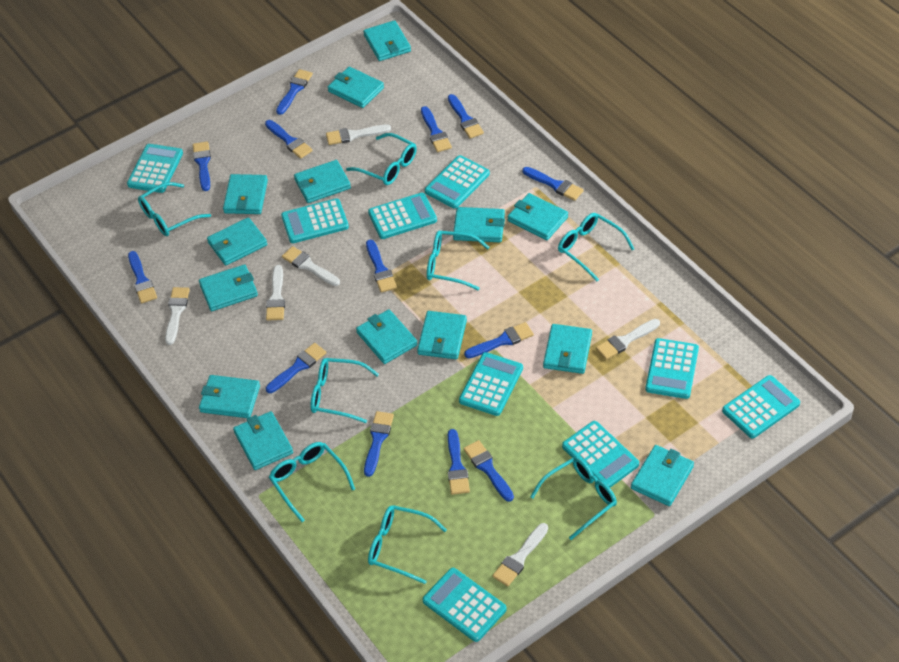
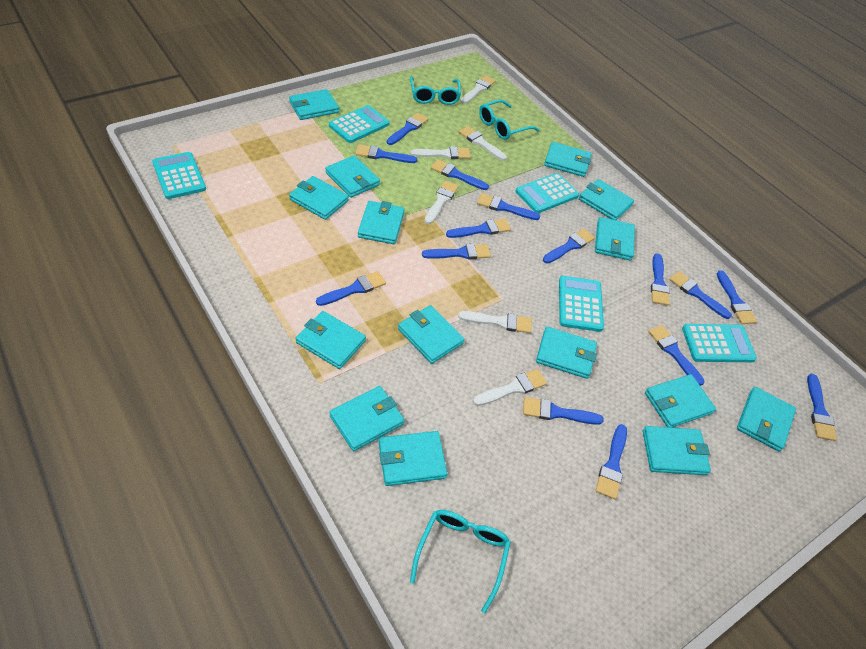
blue brush: 13 -> 15
turquoise calculator: 9 -> 5
turquoise glasses: 8 -> 3
turquoise wallet: 14 -> 15

